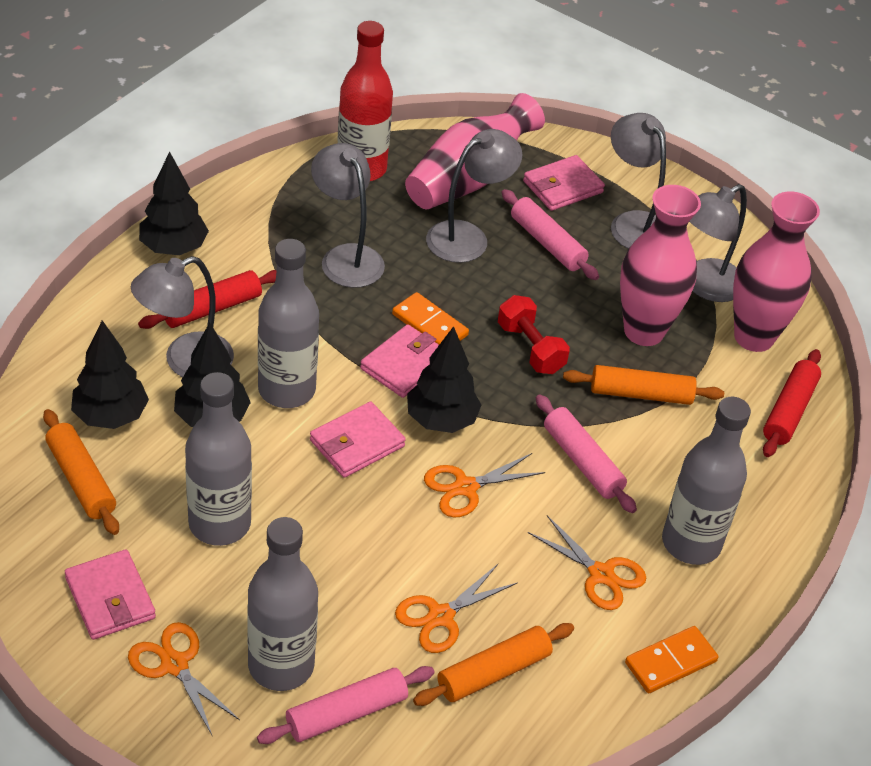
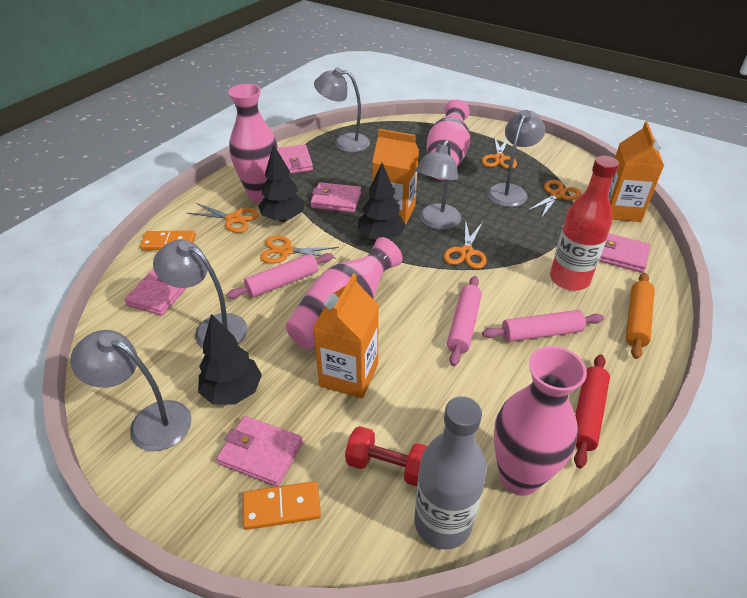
black tree: 4 -> 3
grey bottle: 4 -> 1
orange carton: 0 -> 3
orange rolling pin: 3 -> 1
orange scissors: 4 -> 5
pink vase: 3 -> 4
pink wallet: 4 -> 5
red rolling pin: 2 -> 1

